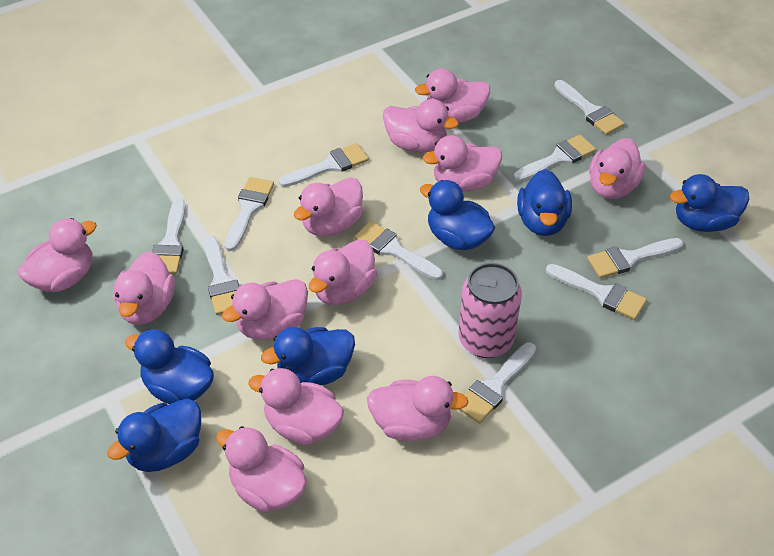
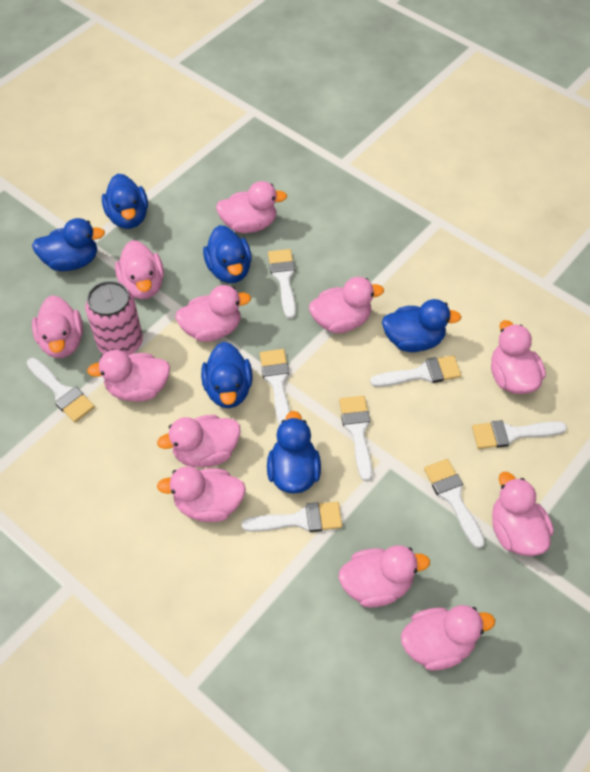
white brush: 10 -> 8

